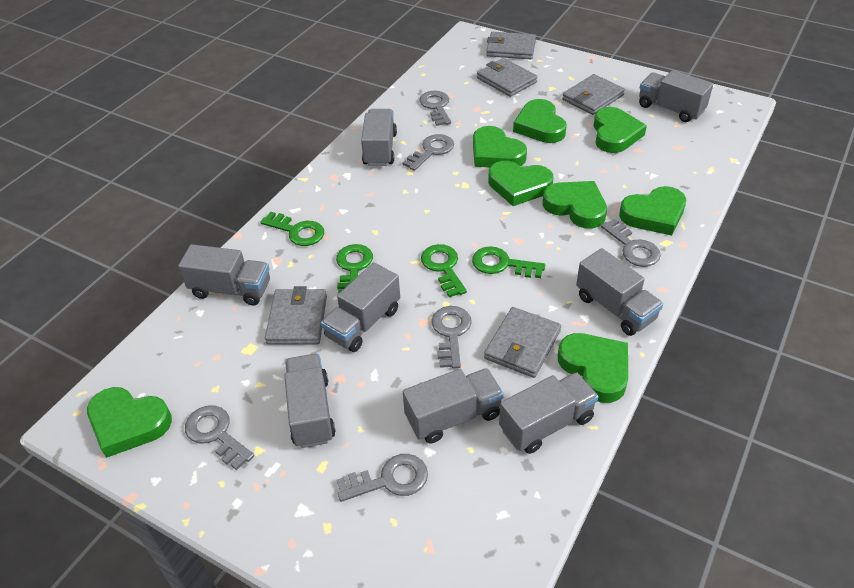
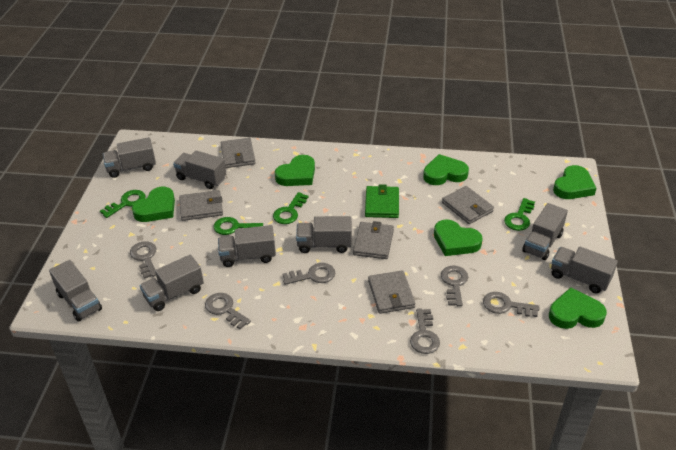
green heart: 8 -> 6
green wallet: 0 -> 1

